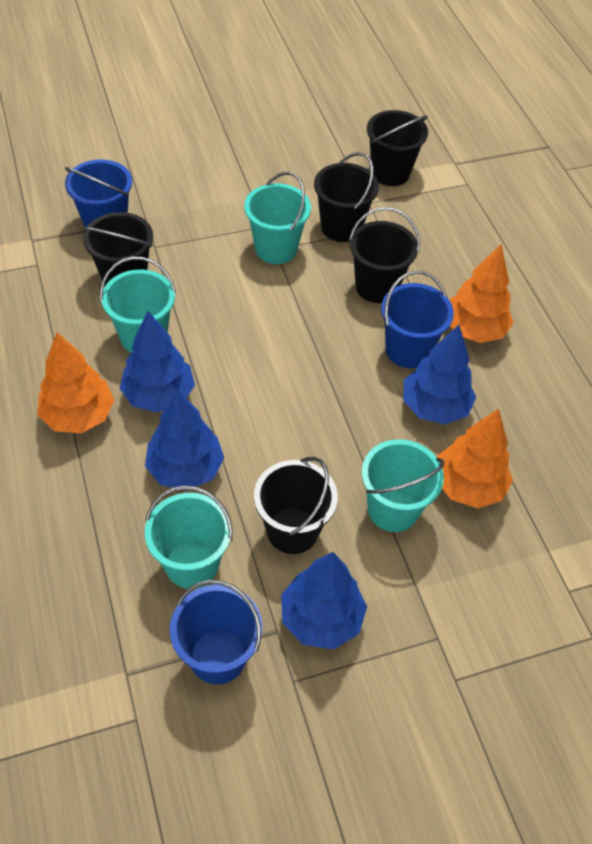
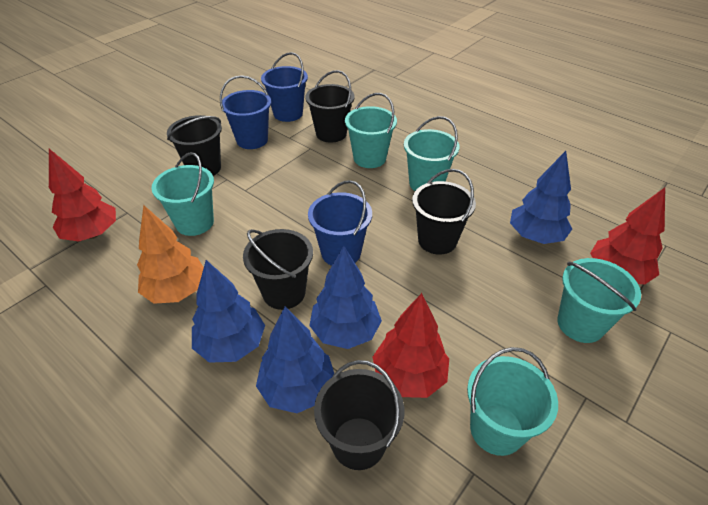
orange tree: 3 -> 1
red tree: 0 -> 3
turquoise bucket: 4 -> 5

